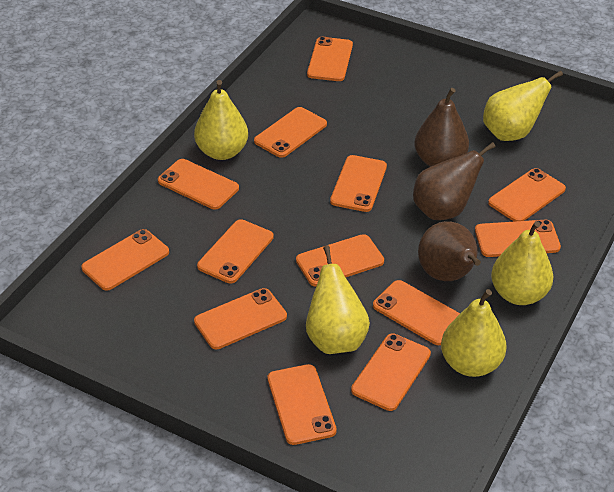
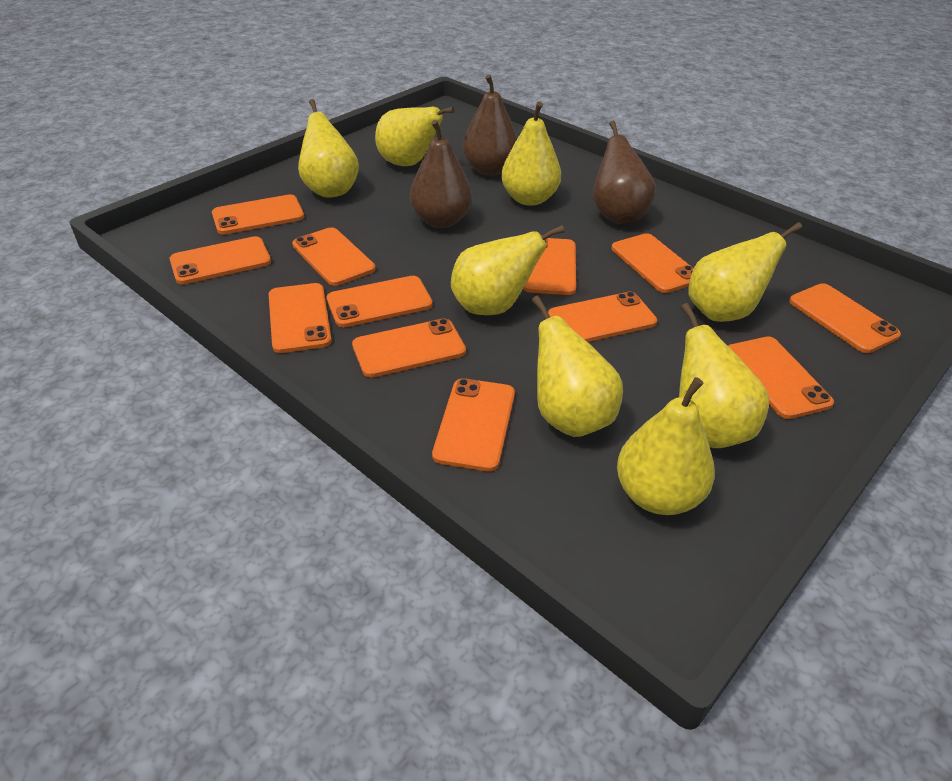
orange phone: 13 -> 12
yellow pear: 5 -> 8

